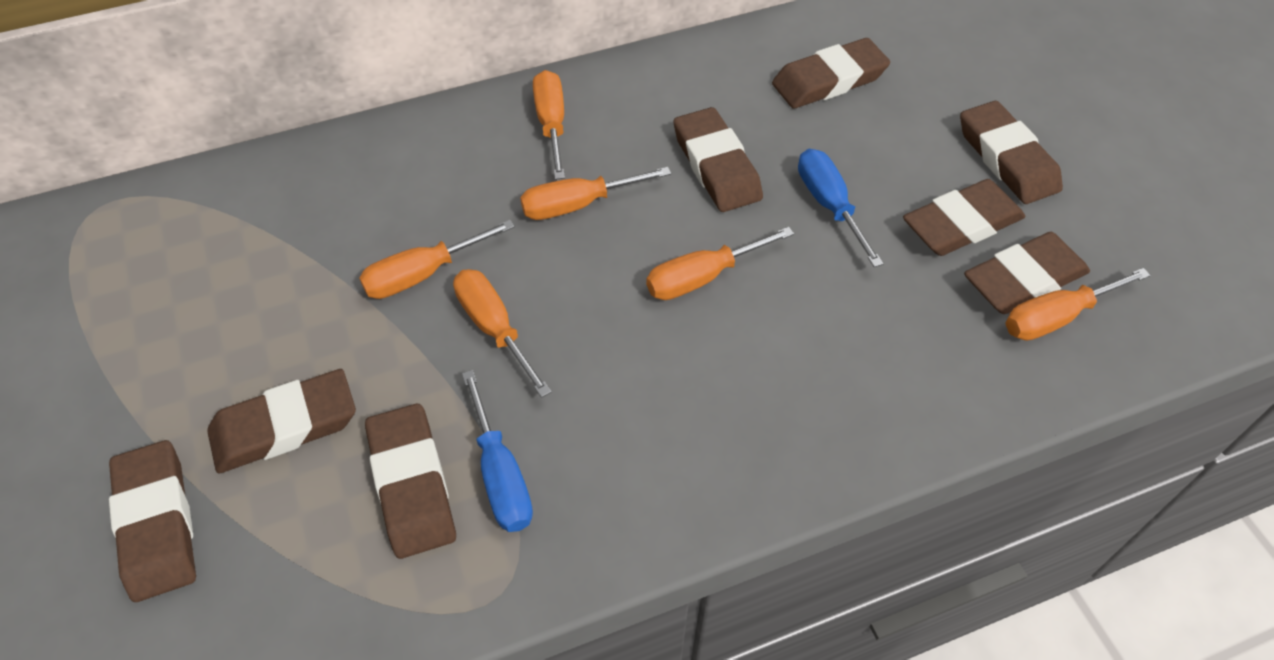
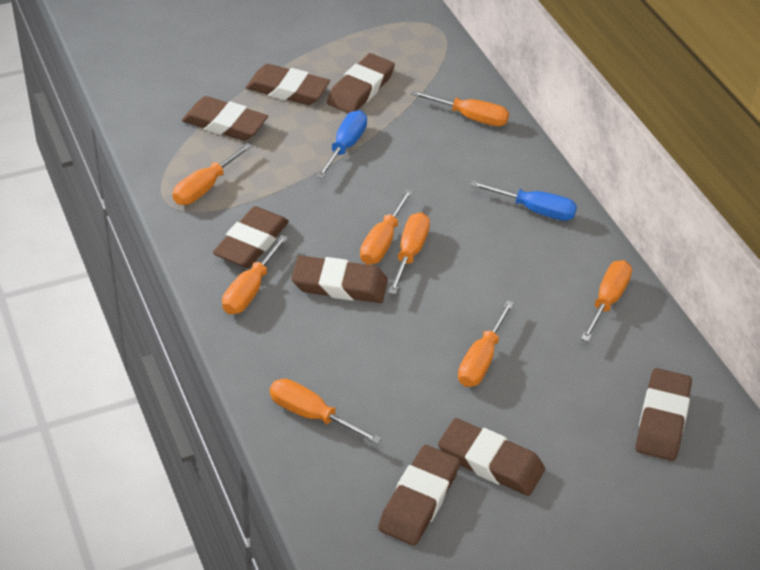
orange screwdriver: 6 -> 8

